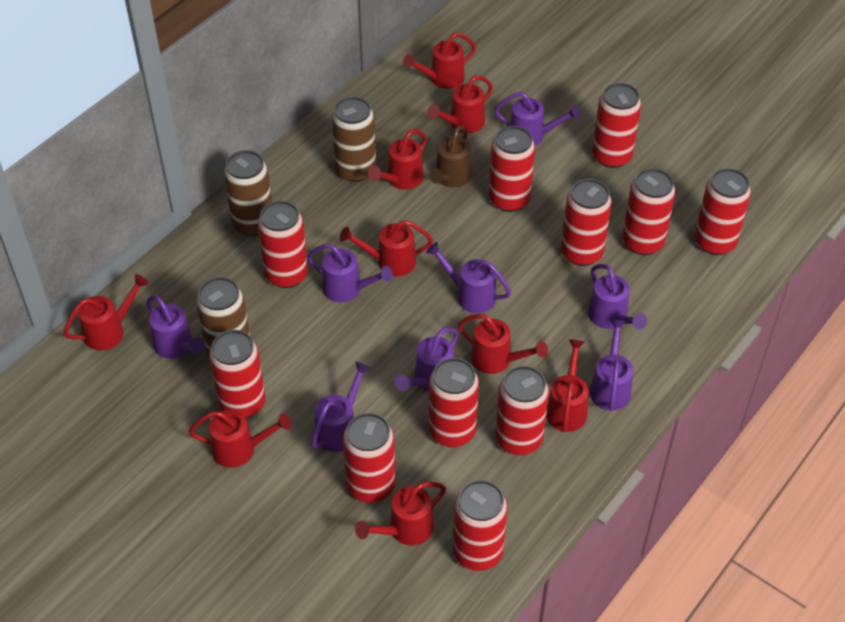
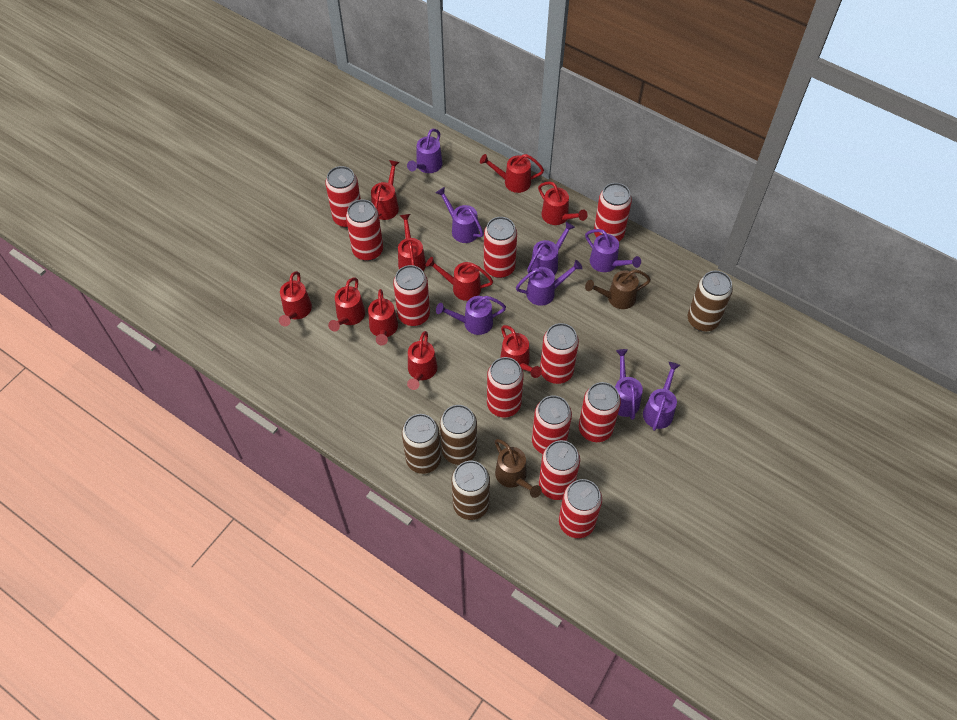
brown can: 3 -> 4
brown watering can: 1 -> 2
red watering can: 9 -> 10

